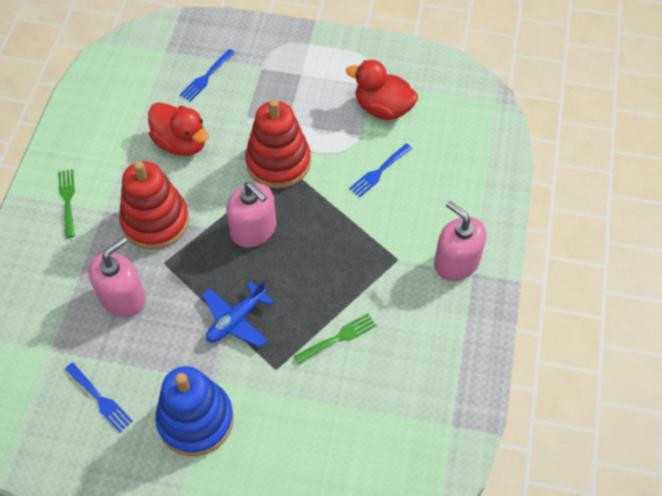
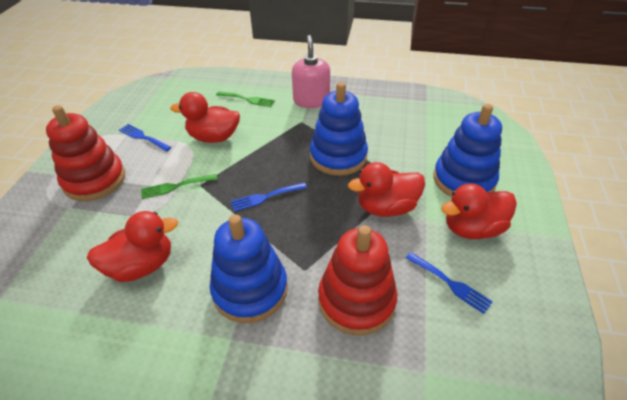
blue plane: 1 -> 0
blue stacking toy: 1 -> 3
pink soap dispenser: 3 -> 1
red duck: 2 -> 4

